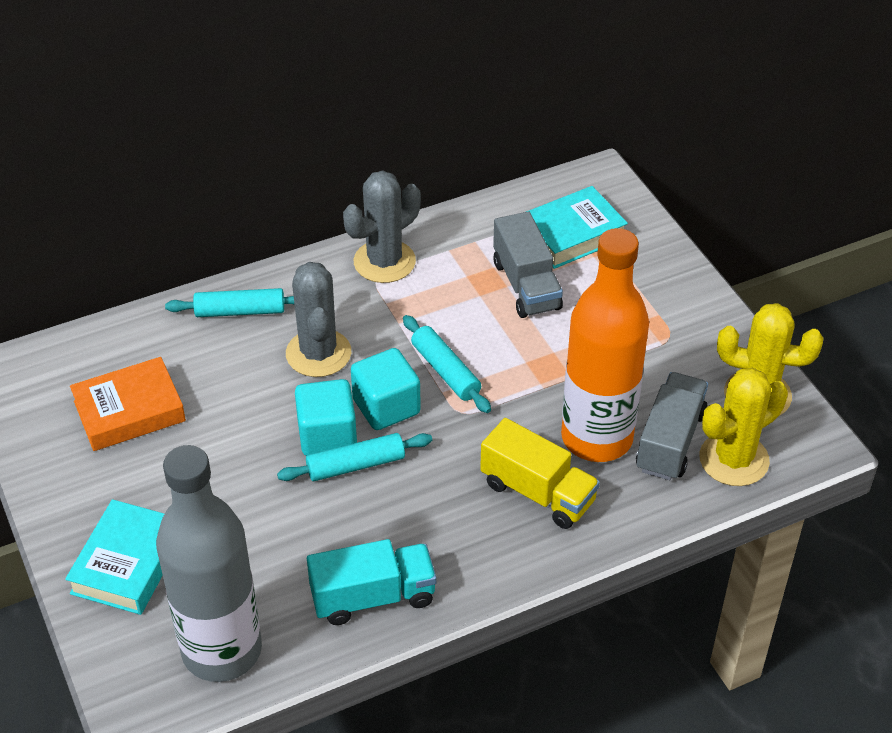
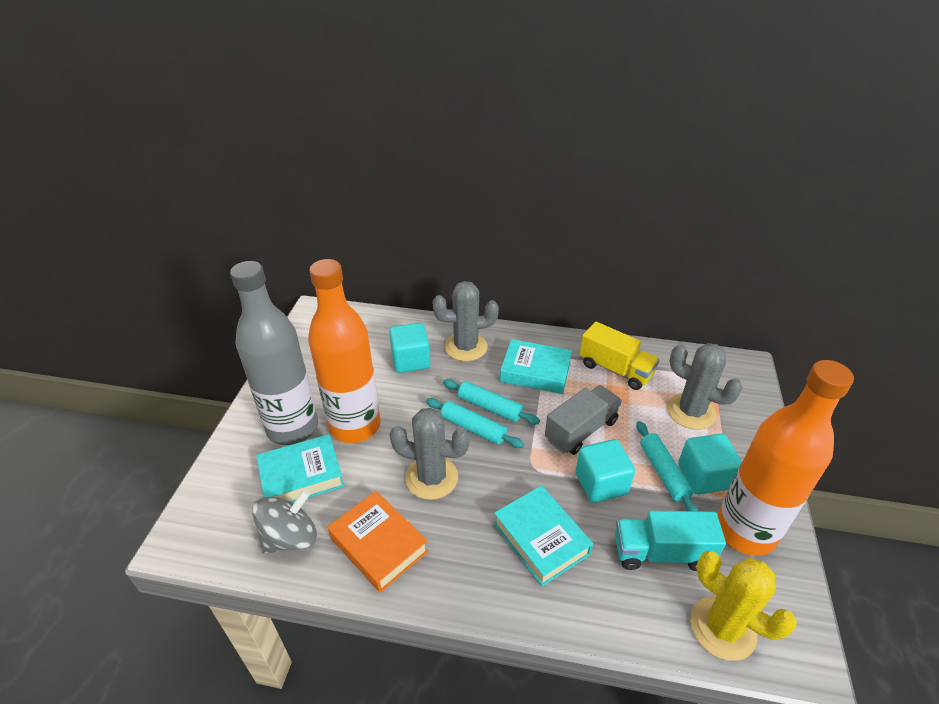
grey cactus: 2 -> 3
grey spinning top: 0 -> 1
grey truck: 2 -> 1
orange bottle: 1 -> 2
turquoise book: 2 -> 3
turquoise cube: 2 -> 3
yellow cactus: 2 -> 1

